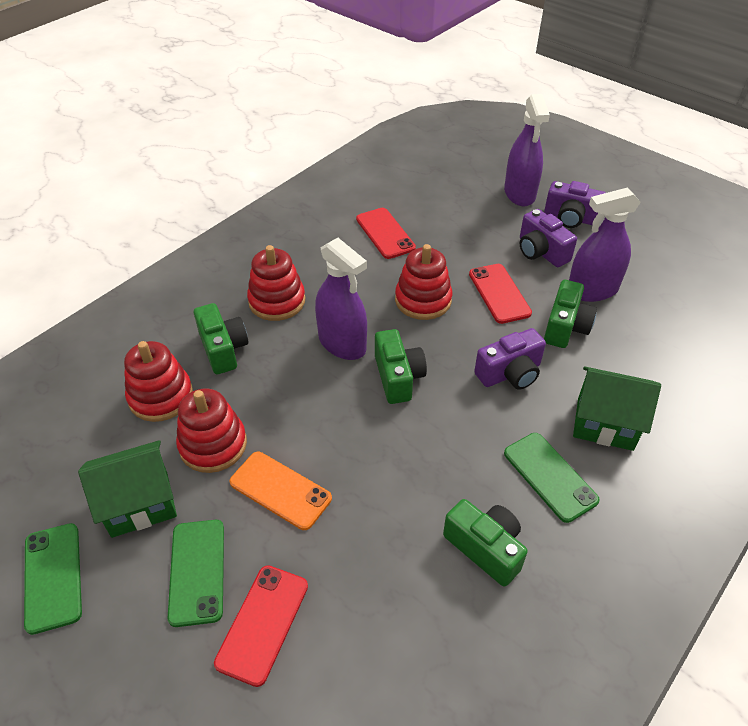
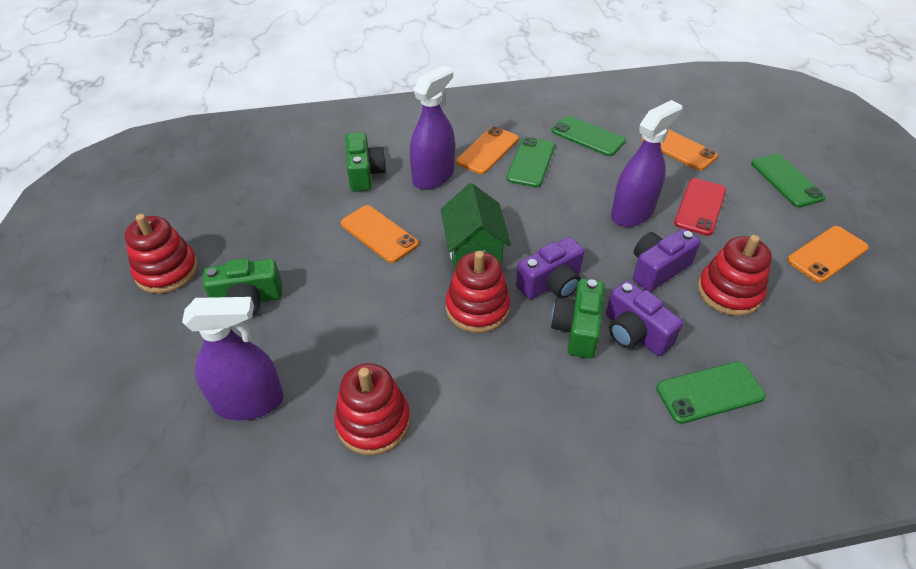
green camera: 4 -> 3
green house: 2 -> 1
green phone: 3 -> 4
orange phone: 1 -> 4
red phone: 3 -> 1

